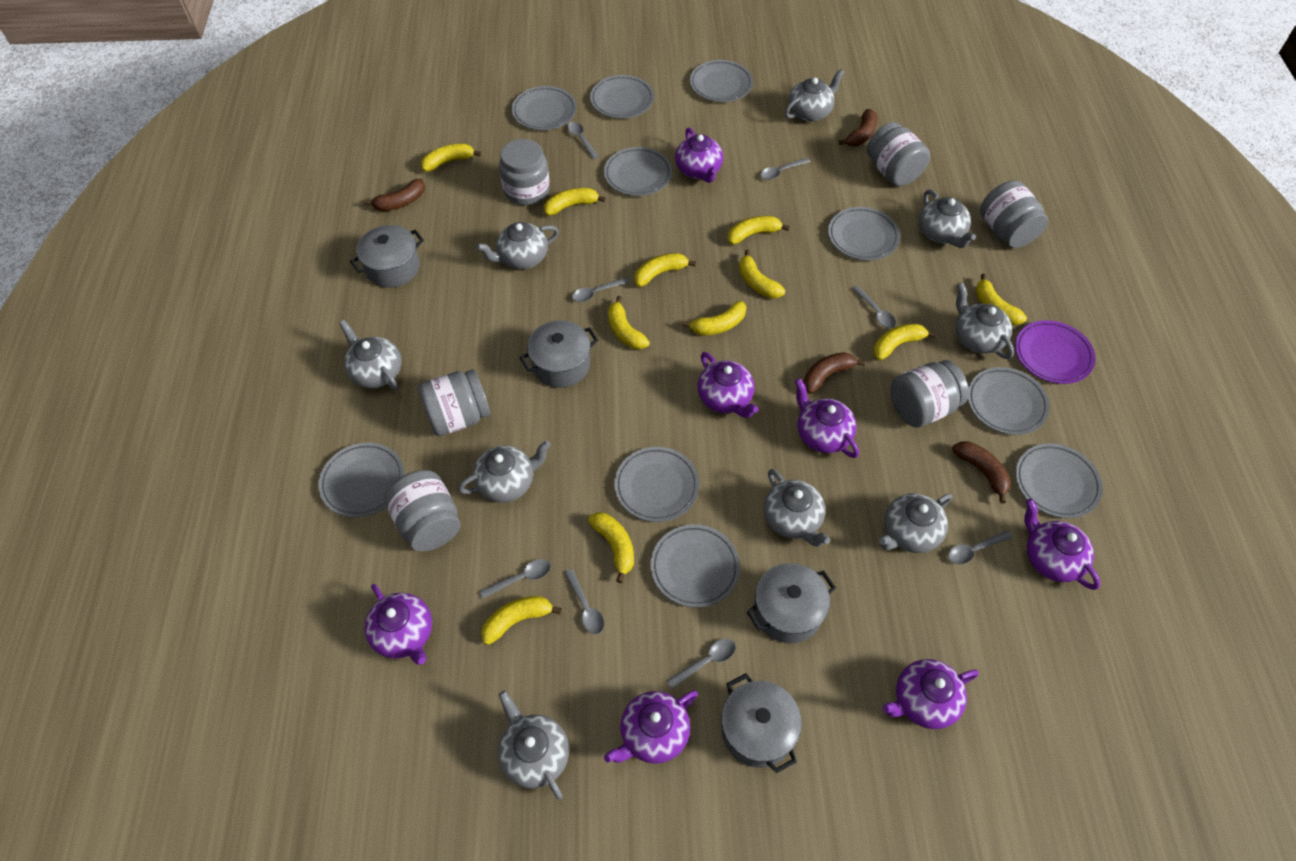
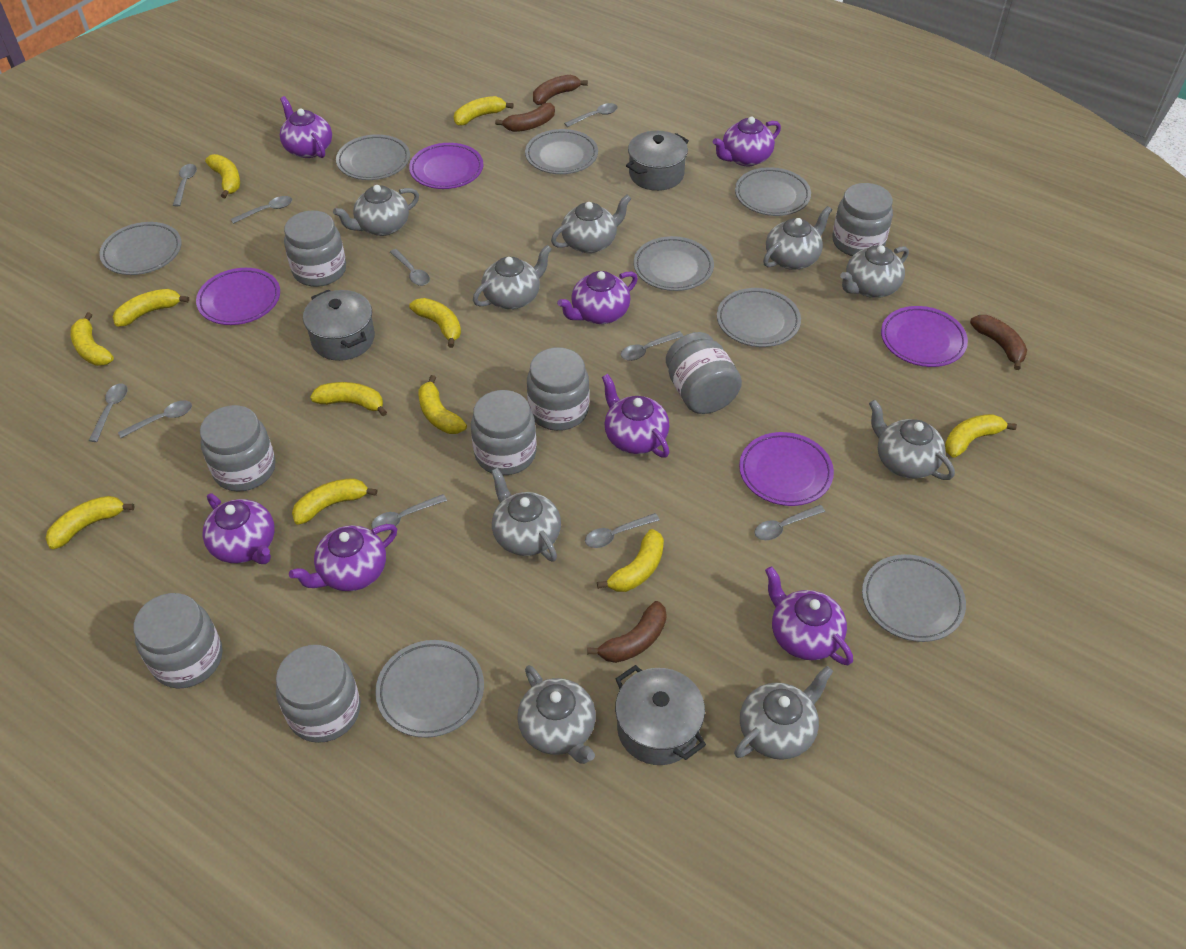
grey jar: 6 -> 8
grey plate: 10 -> 8
grey pot: 4 -> 3
grey spoon: 8 -> 10
purple plate: 1 -> 4

